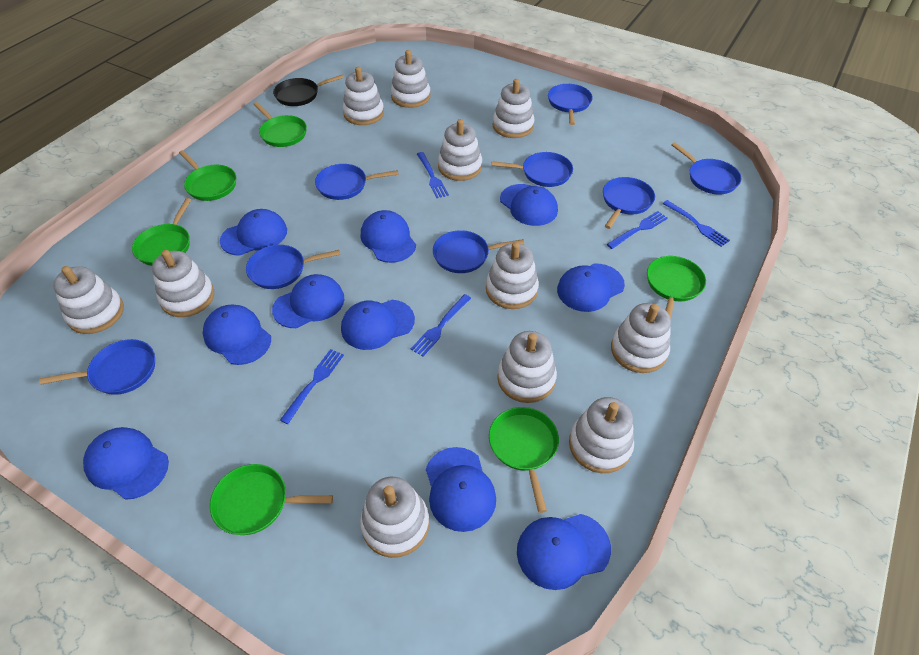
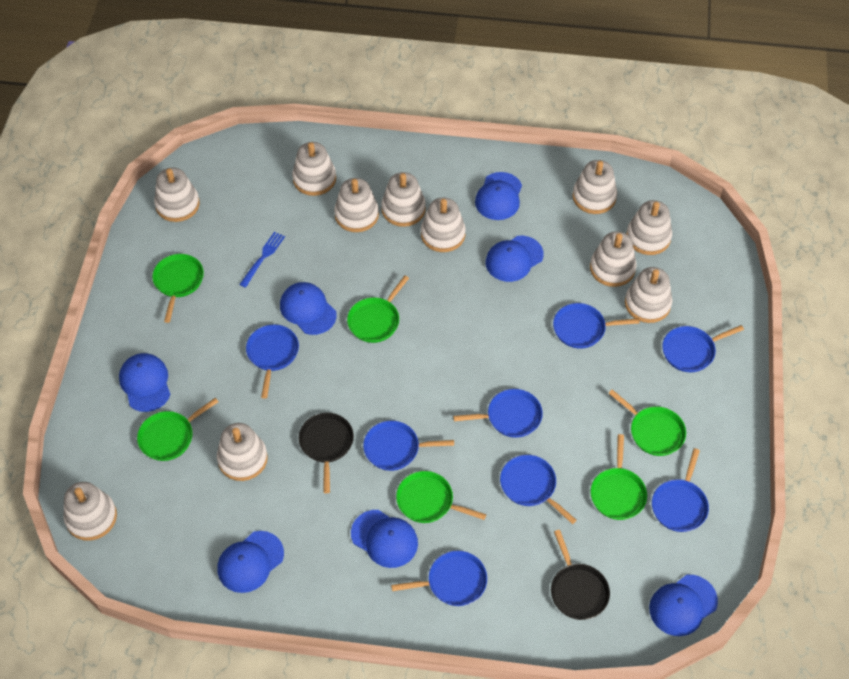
black pan: 1 -> 2
blue cap: 10 -> 7
blue fork: 5 -> 1

